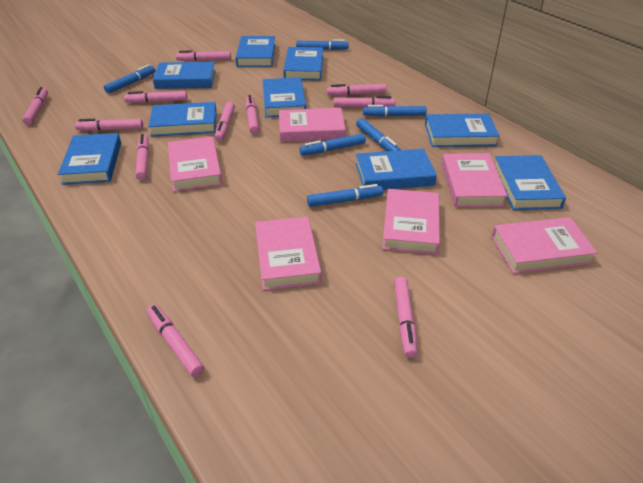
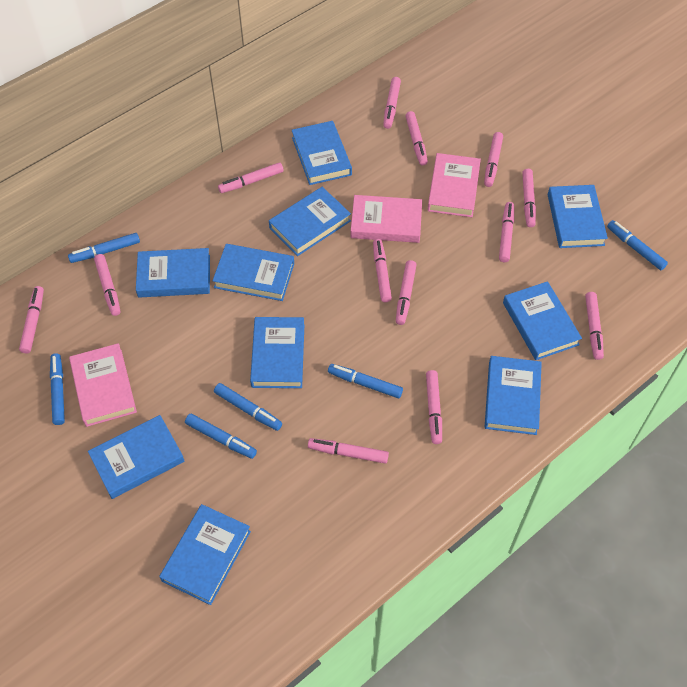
blue book: 9 -> 10
pink book: 6 -> 3
pink marker: 11 -> 13

